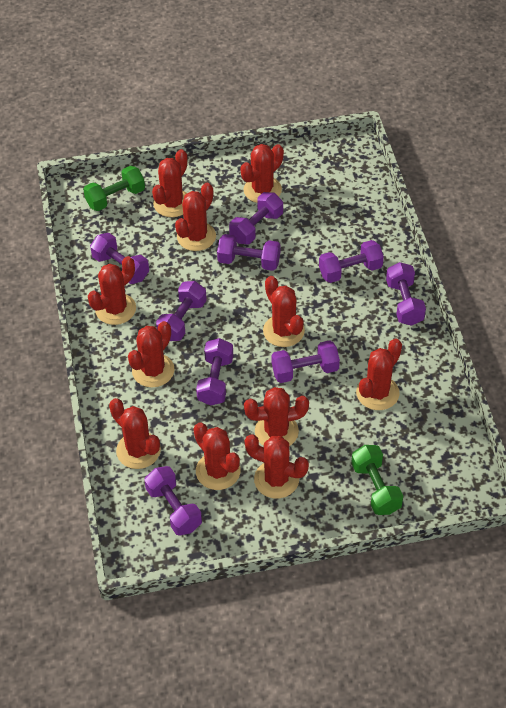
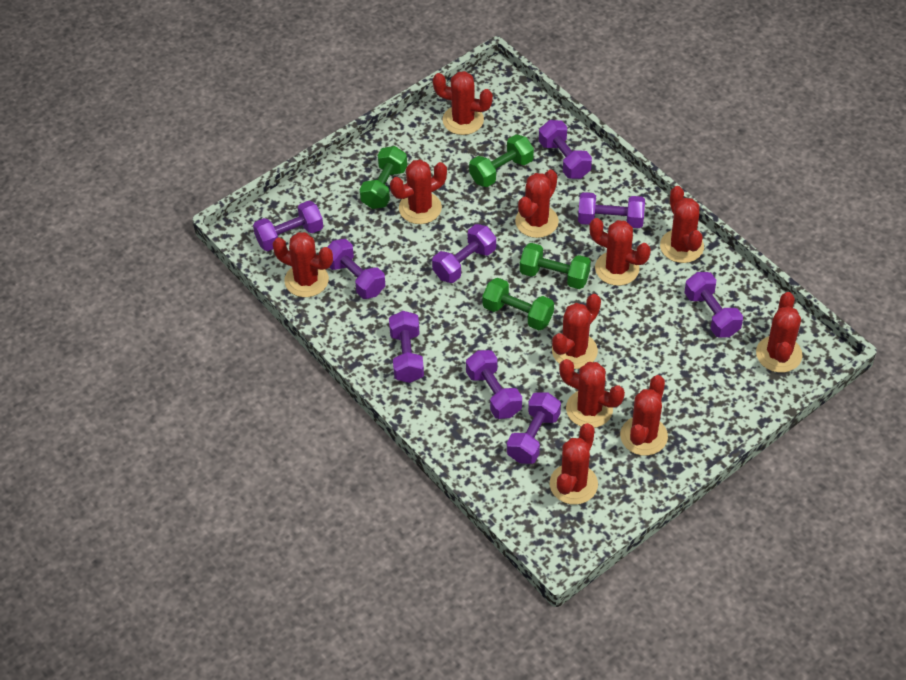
green dumbbell: 2 -> 4

